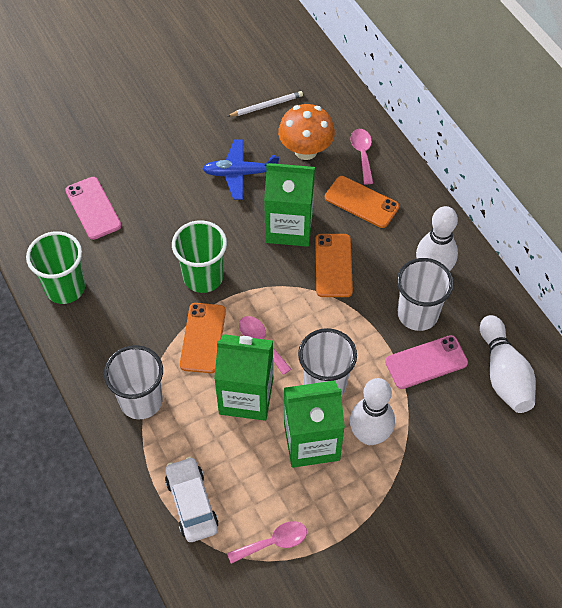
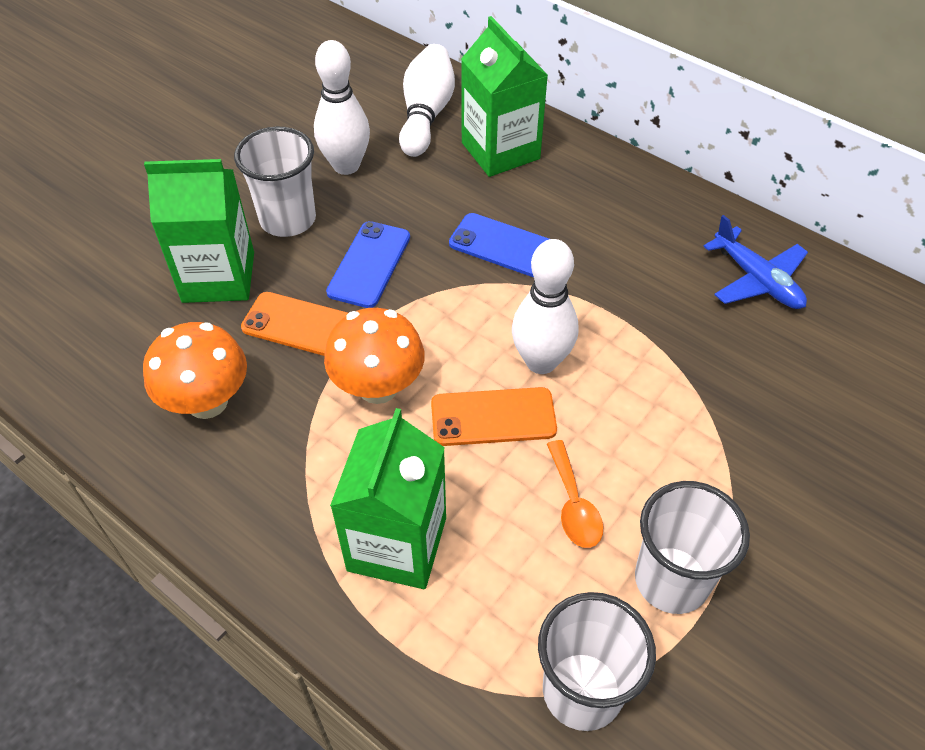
blue phone: 0 -> 2
green cup: 2 -> 0
orange mushroom: 1 -> 2
orange phone: 3 -> 2
orange spoon: 0 -> 1
pink phone: 2 -> 0
pink spoon: 3 -> 0
white car: 1 -> 0
white pencil: 1 -> 0

